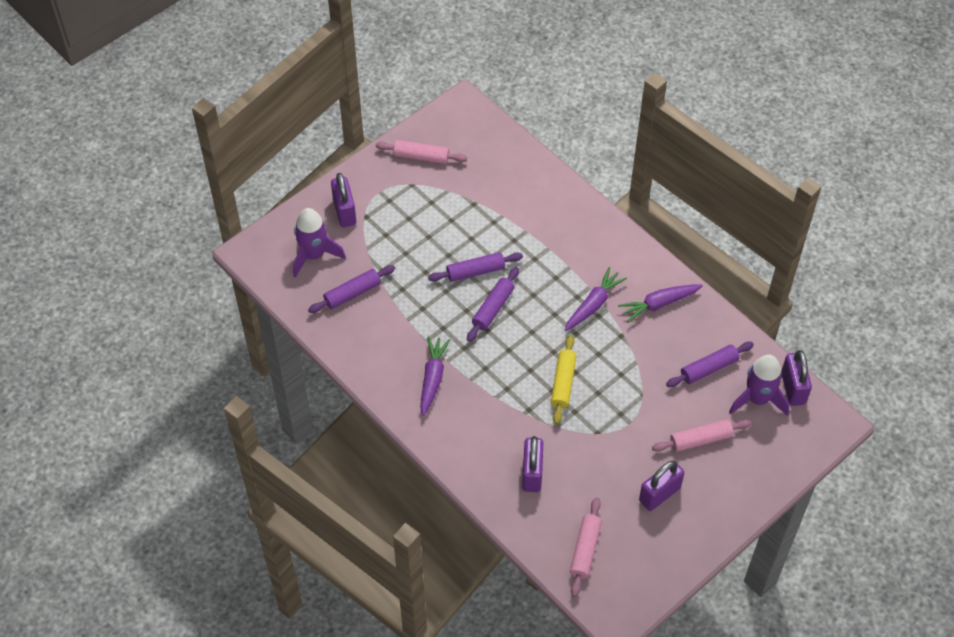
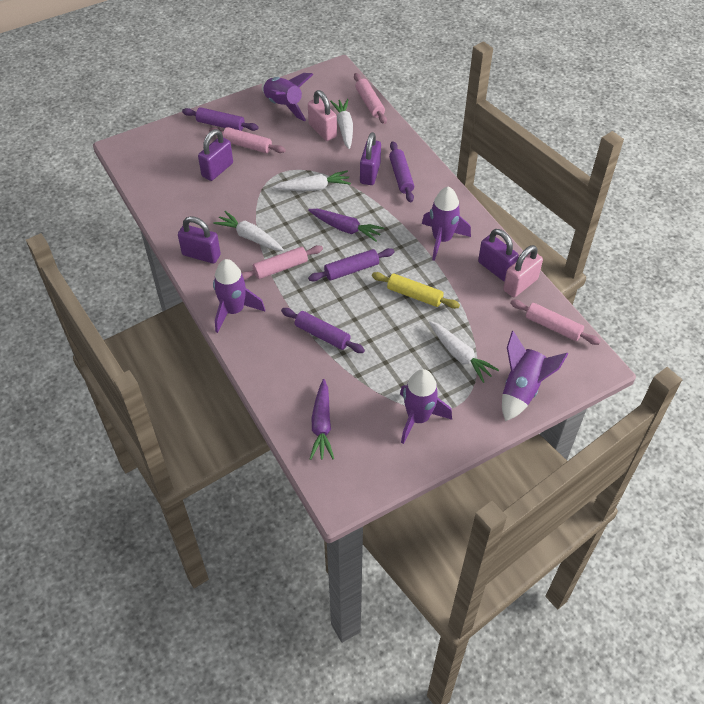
pink padlock: 0 -> 2
pink rolling pin: 3 -> 4
purple carrot: 3 -> 2
purple rocket: 2 -> 5
white carrot: 0 -> 4

